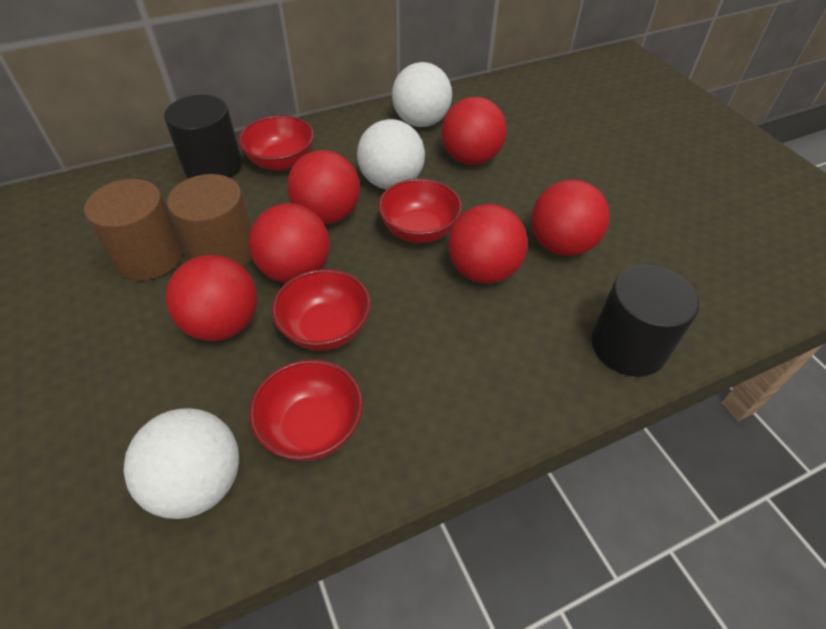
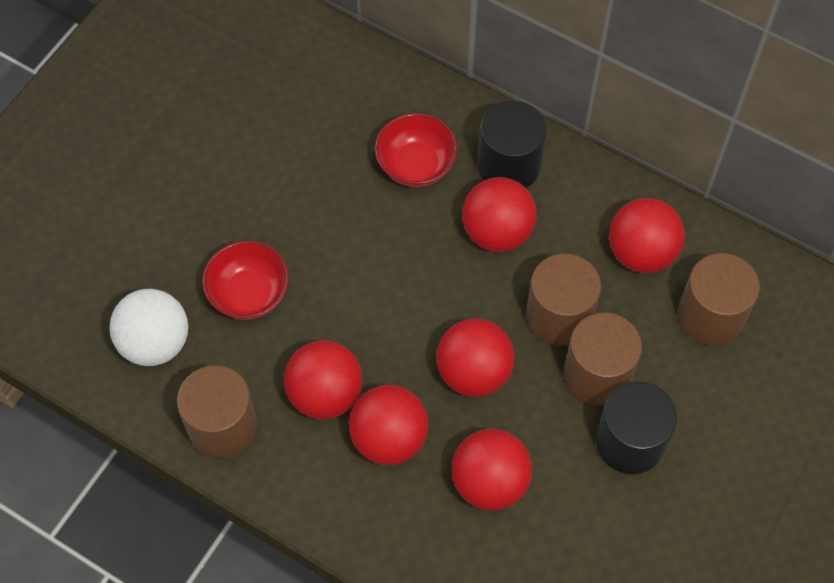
brown cylinder: 2 -> 4
red bowl: 4 -> 2
white ball: 3 -> 1

